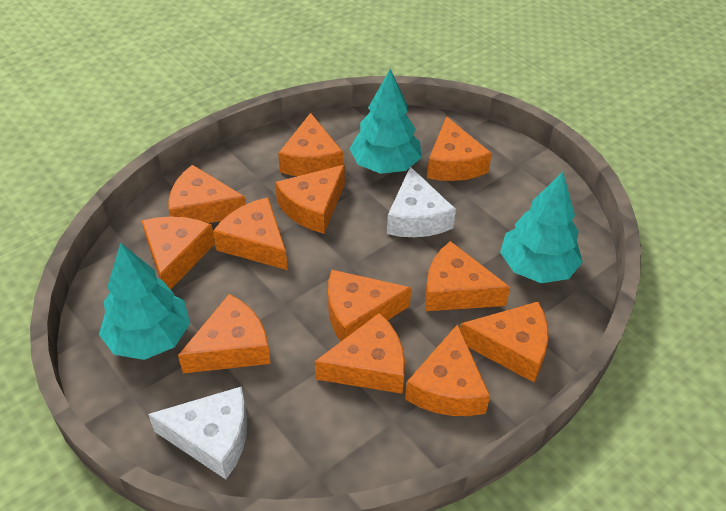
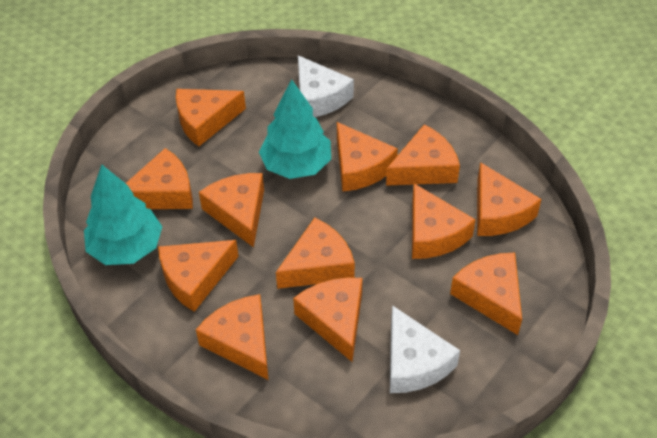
turquoise tree: 3 -> 2

